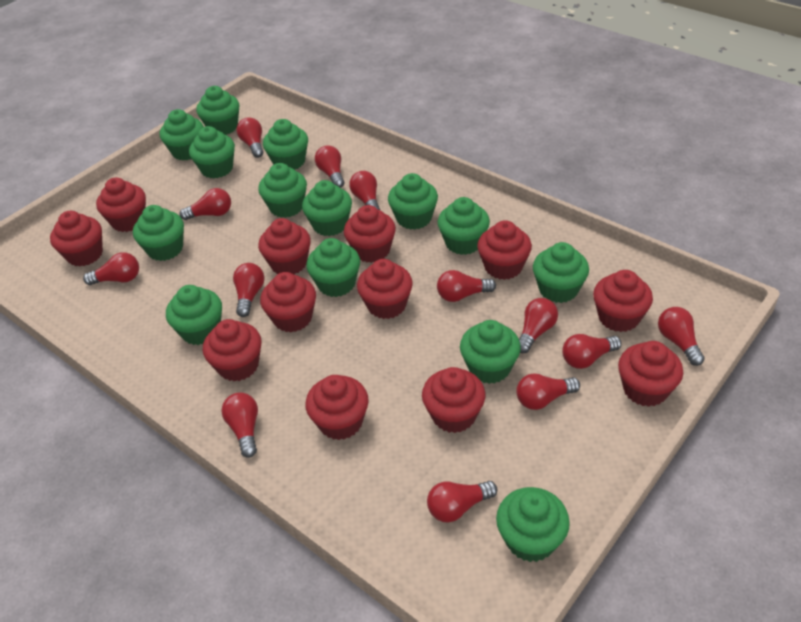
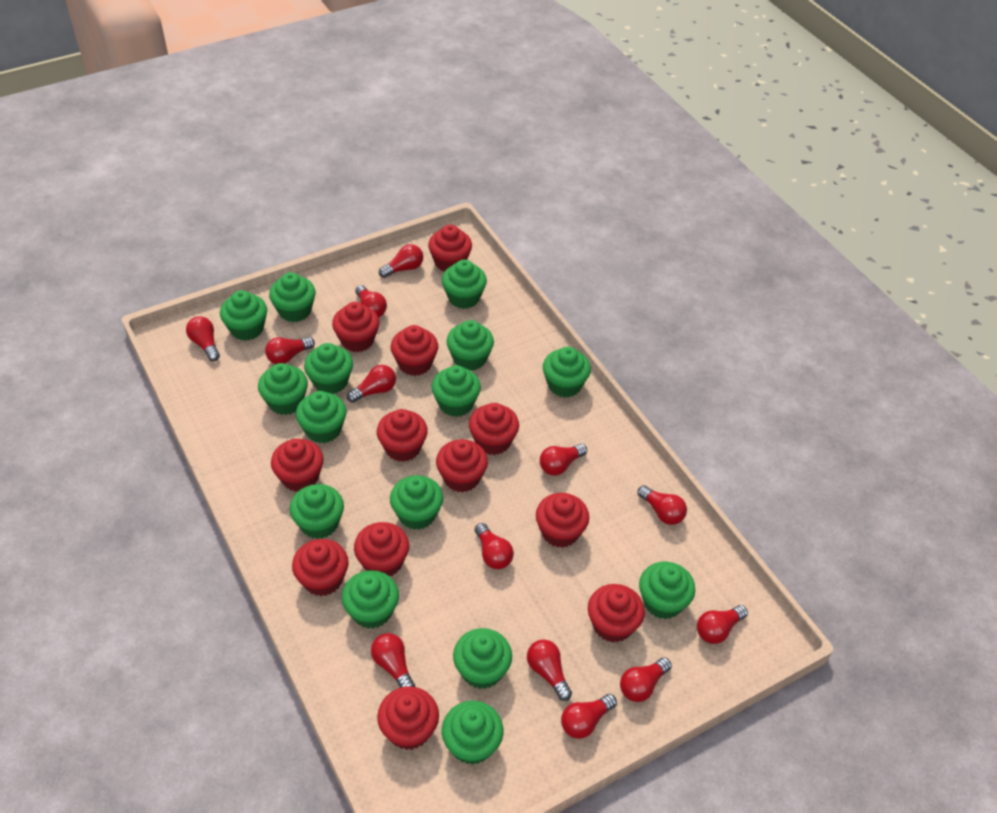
green cupcake: 14 -> 15

